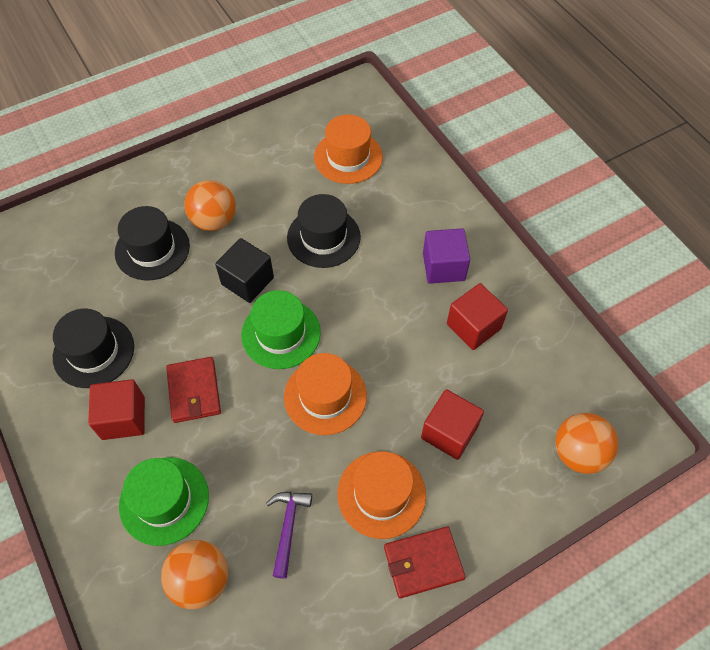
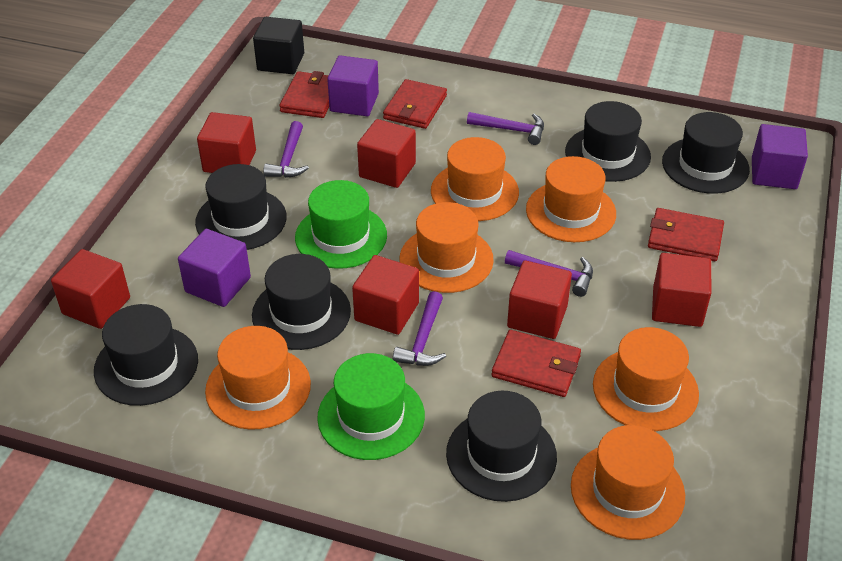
black hat: 3 -> 6
orange ball: 3 -> 0
orange hat: 3 -> 6
purple cube: 1 -> 3
purple hammer: 1 -> 4
red cube: 3 -> 6
red wallet: 2 -> 4

